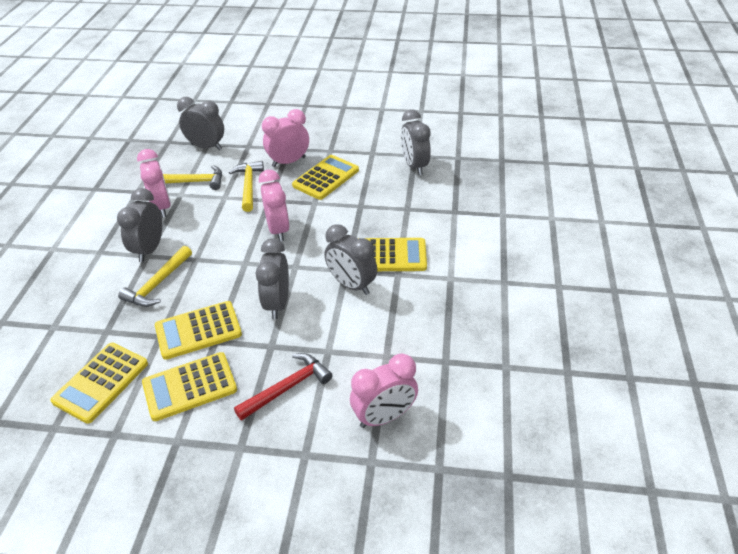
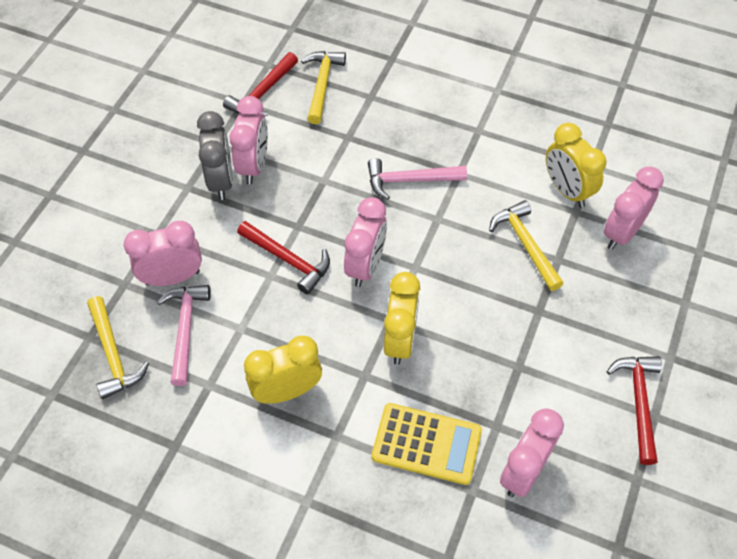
grey clock: 5 -> 1
pink clock: 4 -> 5
pink hammer: 0 -> 2
red hammer: 1 -> 3
yellow calculator: 5 -> 1
yellow clock: 0 -> 3

